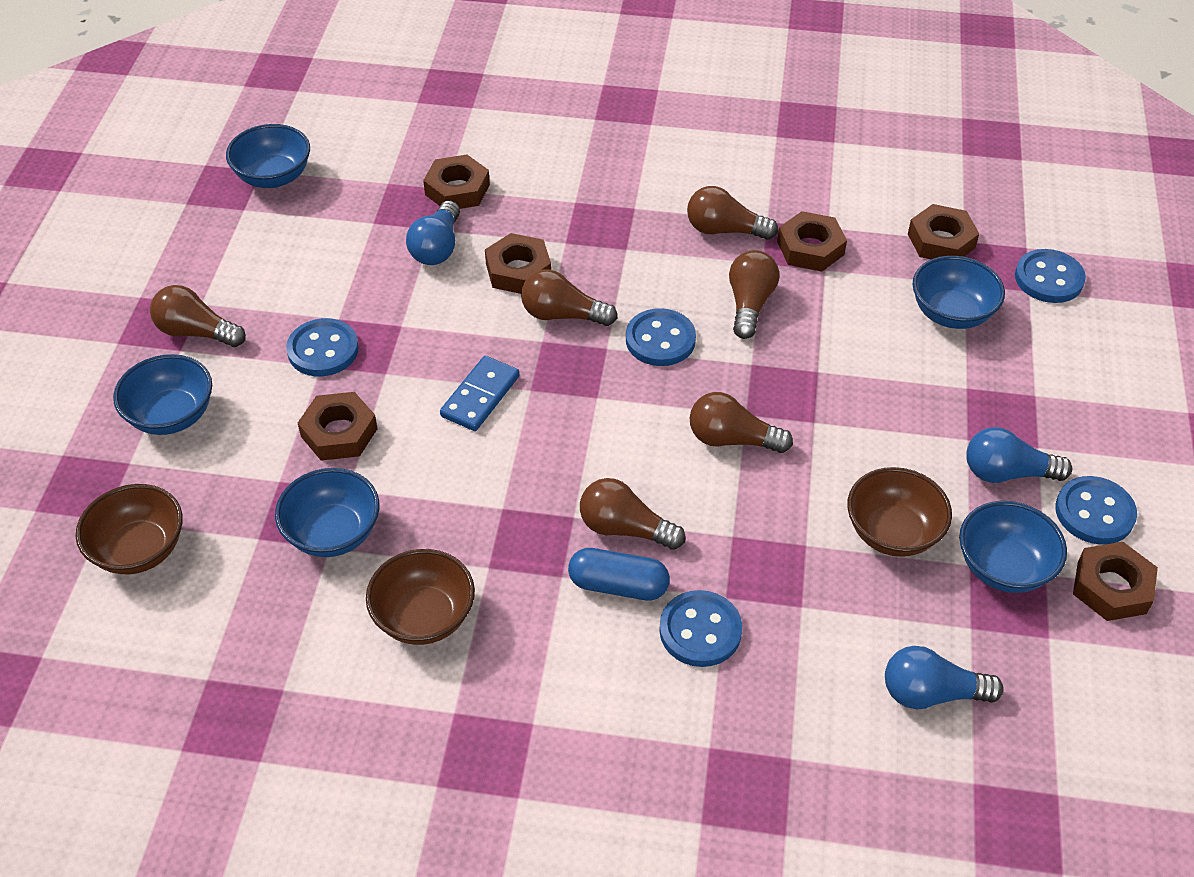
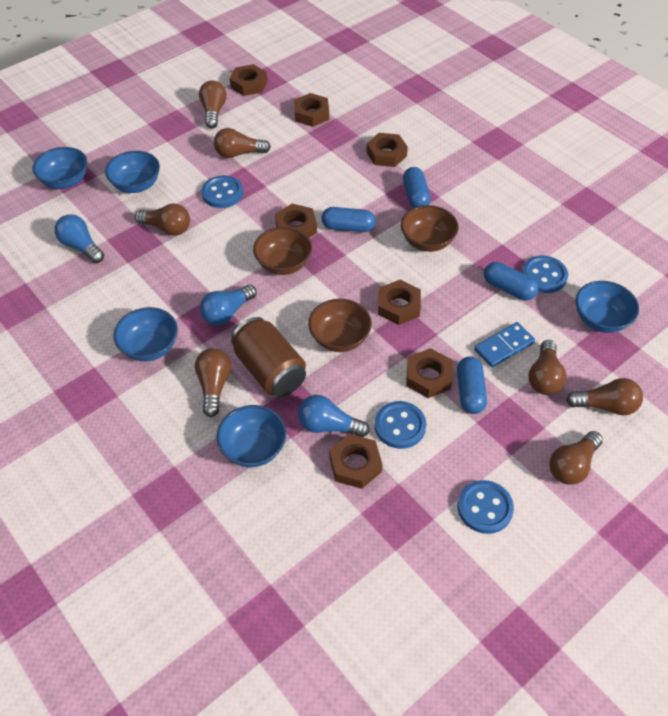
blue button: 5 -> 4
blue capsule: 1 -> 4
brown can: 0 -> 1
brown light bulb: 6 -> 7
brown nut: 6 -> 7

